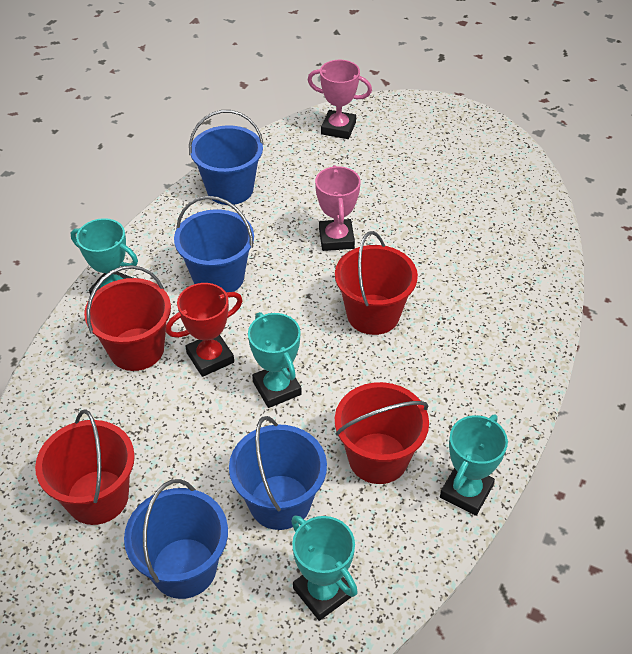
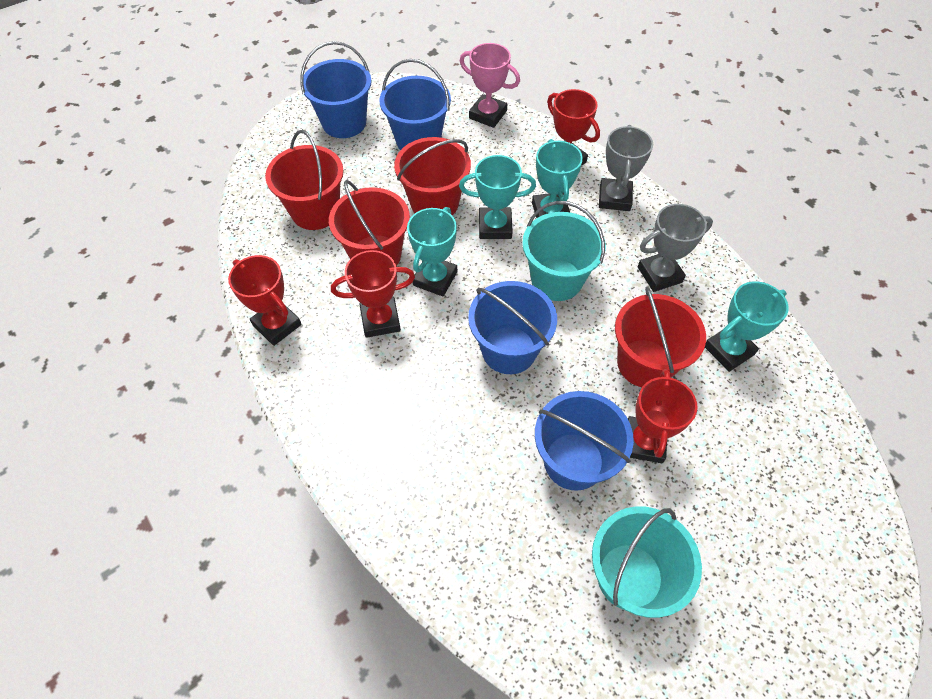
grey trophy: 0 -> 2
pink trophy: 2 -> 1
red trophy: 1 -> 4
turquoise bucket: 0 -> 2

